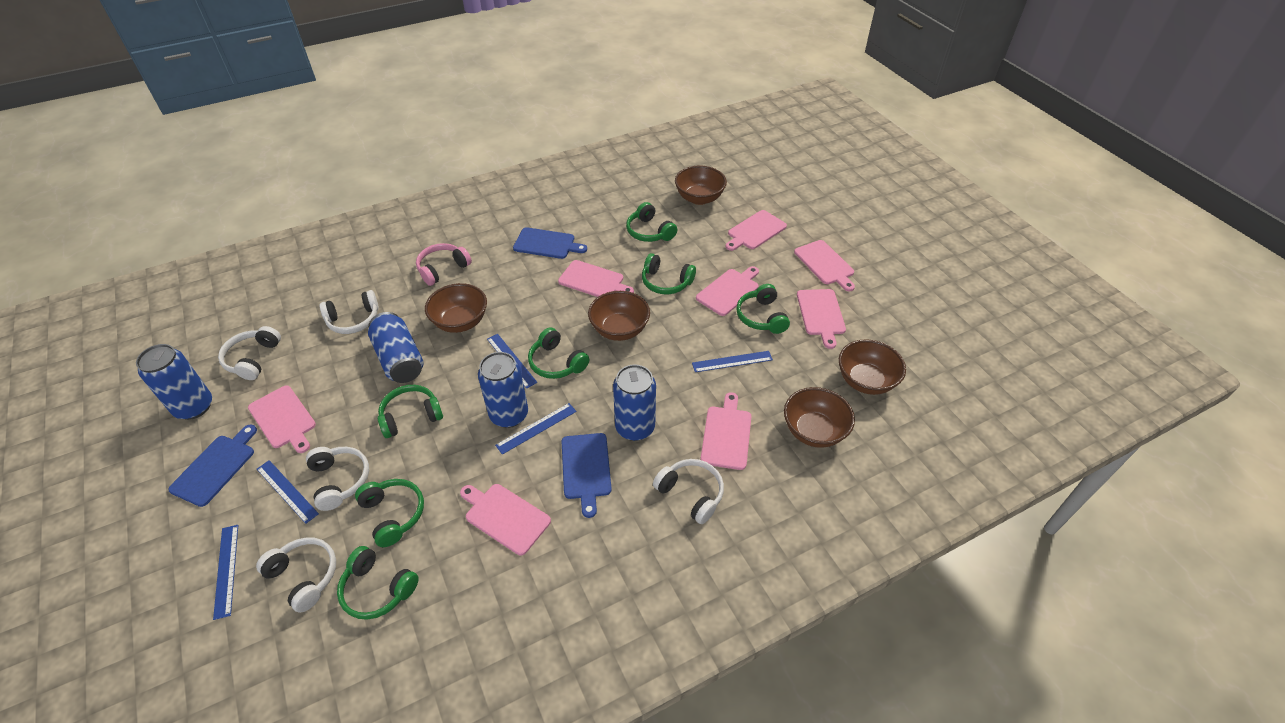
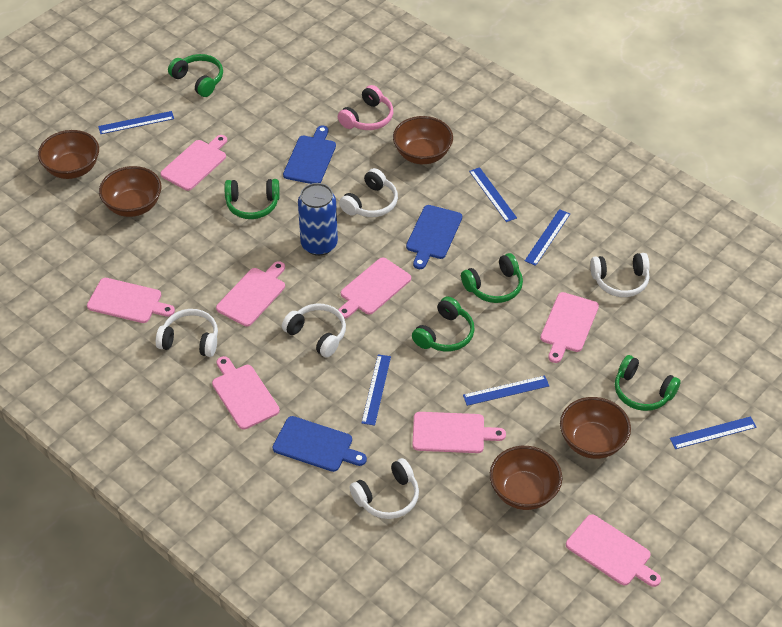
blue can: 4 -> 1
blue ruler: 5 -> 6
green headphones: 7 -> 5

